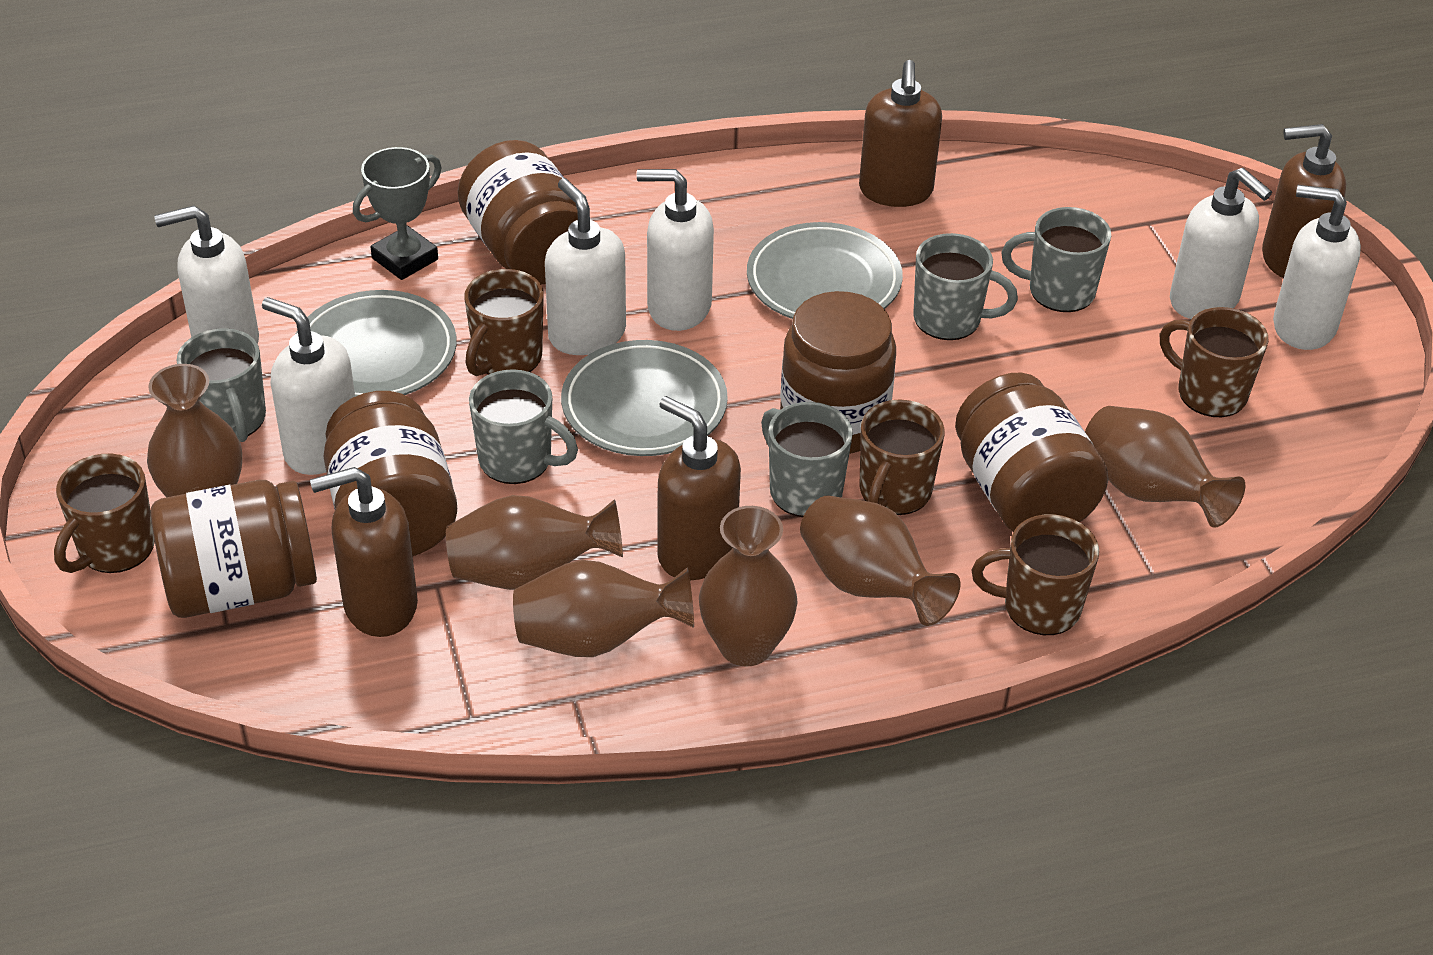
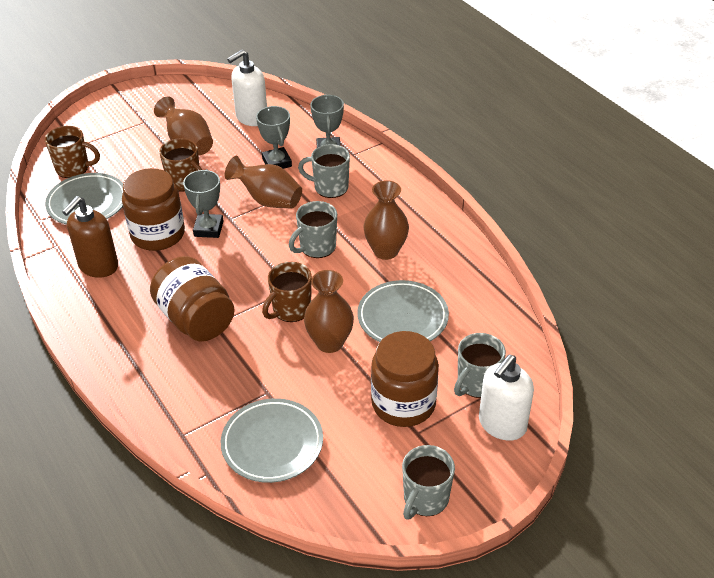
brown jar: 5 -> 3
brown mug: 5 -> 3
brown soap dispenser: 4 -> 1
brown vase: 6 -> 4
grey mug: 5 -> 4
grey trophy: 1 -> 3
white soap dispenser: 6 -> 2

